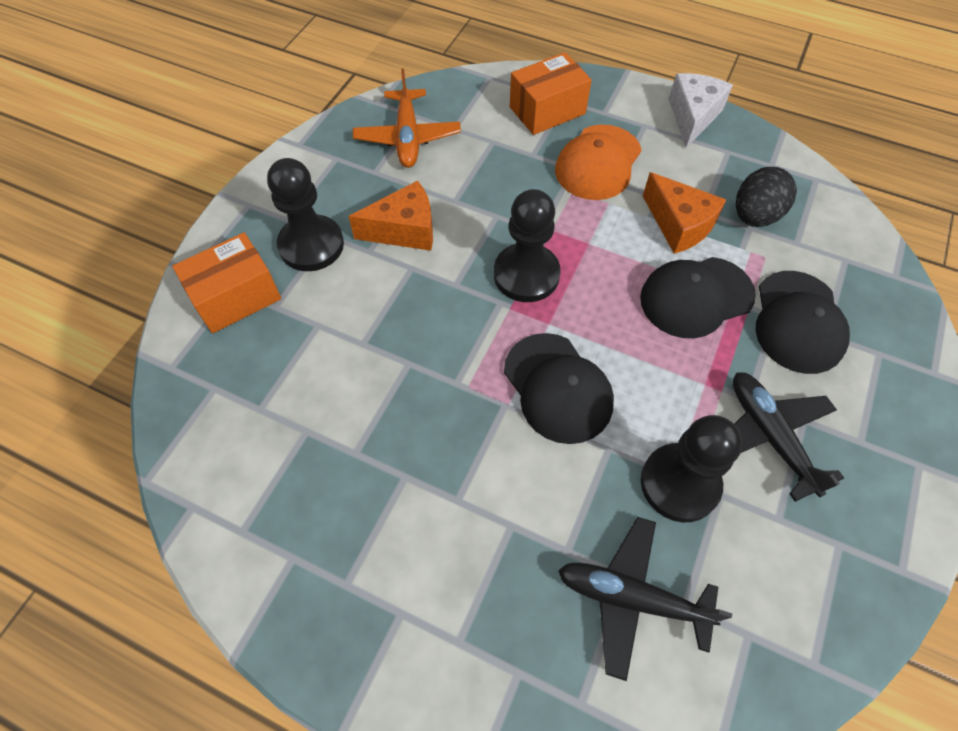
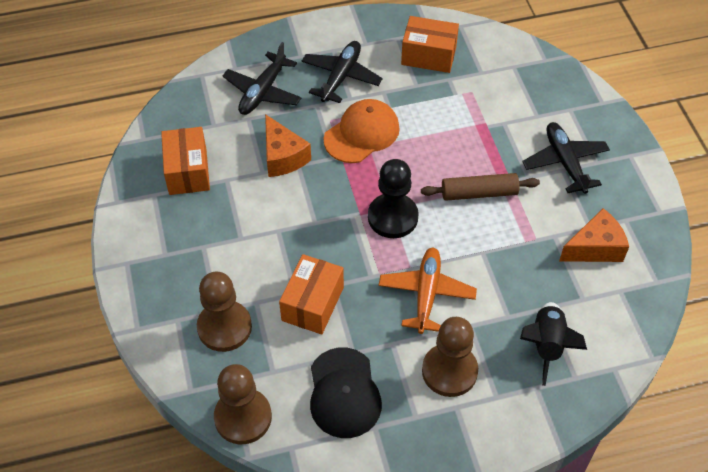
black cap: 3 -> 1
black egg: 1 -> 0
black pawn: 3 -> 1
black plane: 2 -> 3
black rocket: 0 -> 1
brown pawn: 0 -> 3
brown rolling pin: 0 -> 1
orange box: 2 -> 3
white cheese: 1 -> 0

